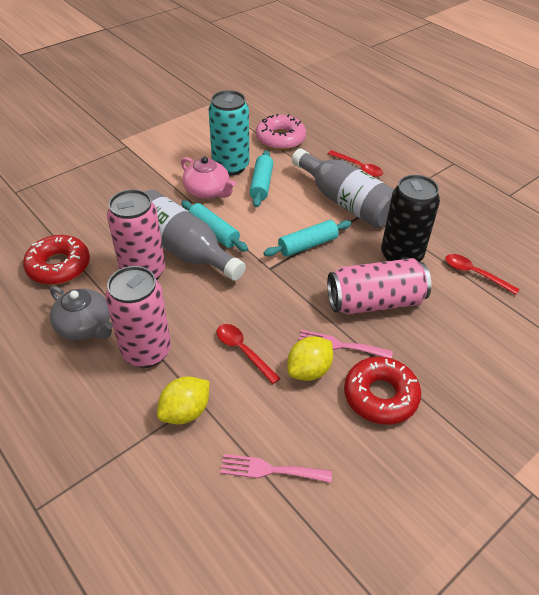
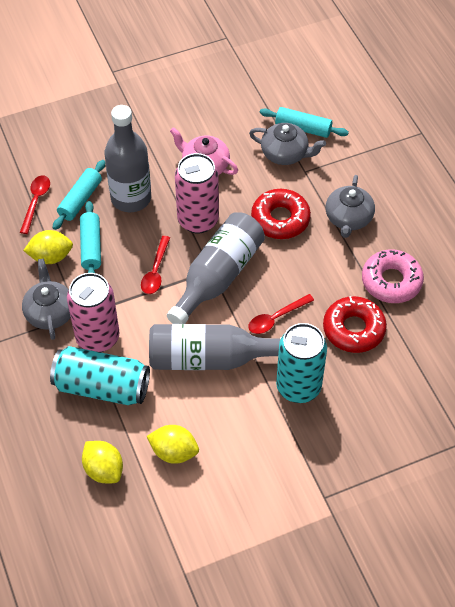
black can: 1 -> 0
grey bottle: 2 -> 3
grey teapot: 1 -> 3
pink can: 3 -> 2
pink fork: 2 -> 0
turquoise can: 1 -> 2
yellow lemon: 2 -> 3

